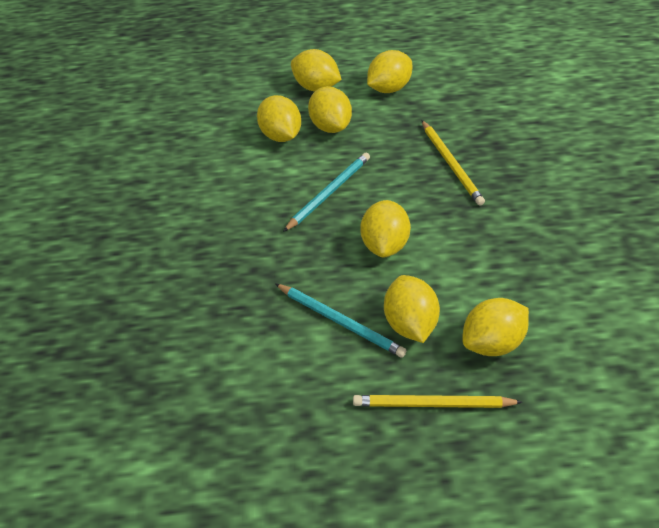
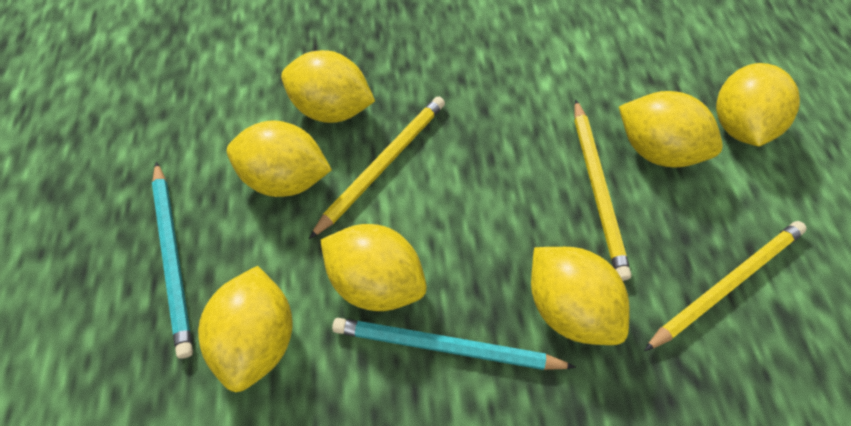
yellow pencil: 2 -> 3

